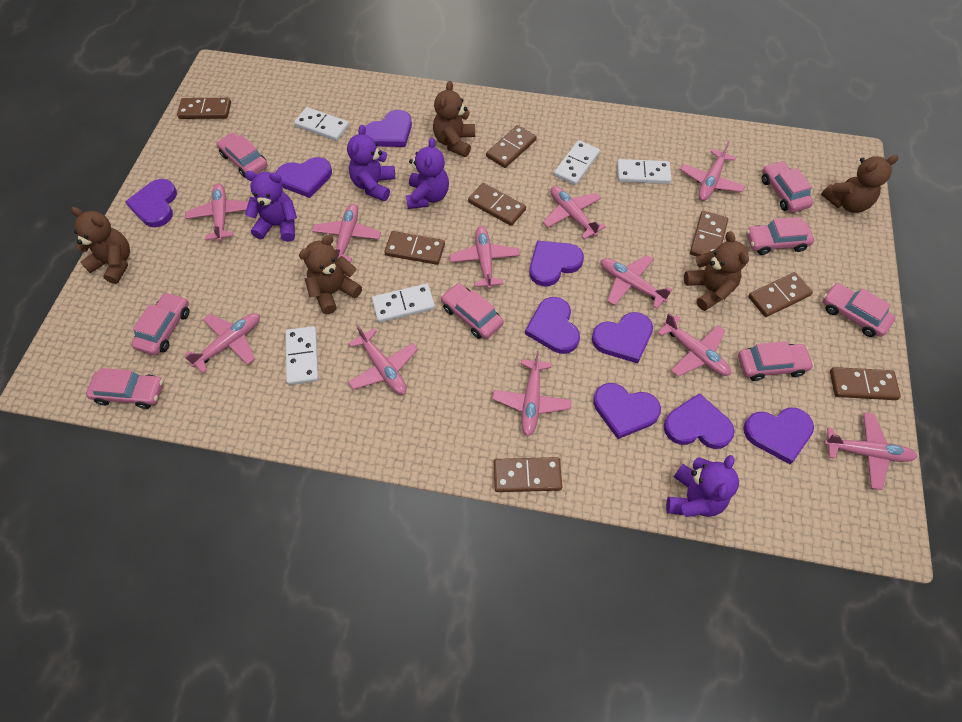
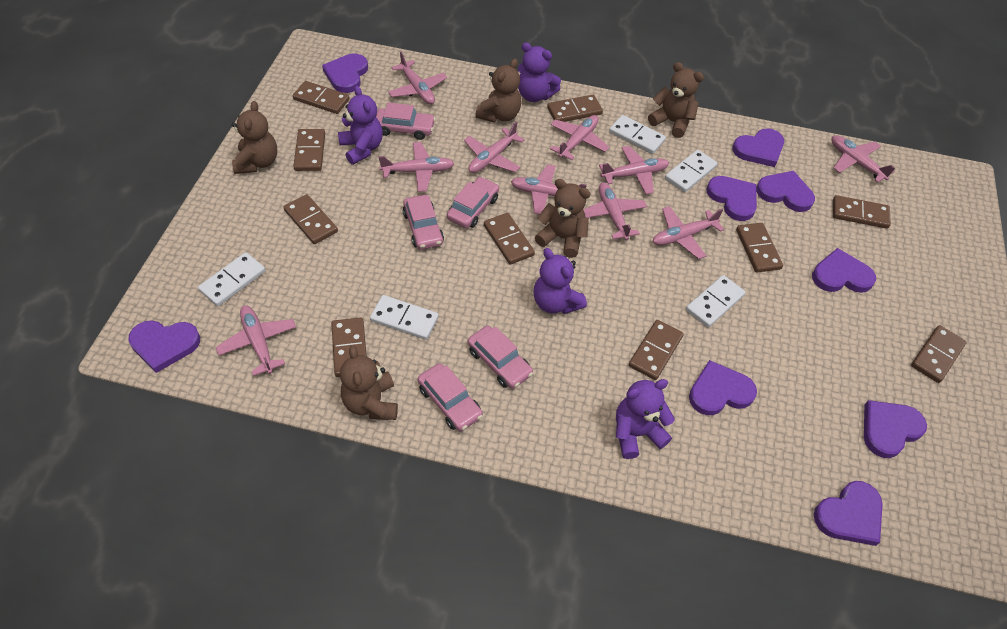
brown domino: 8 -> 10
pink car: 8 -> 5
pink plane: 11 -> 10

